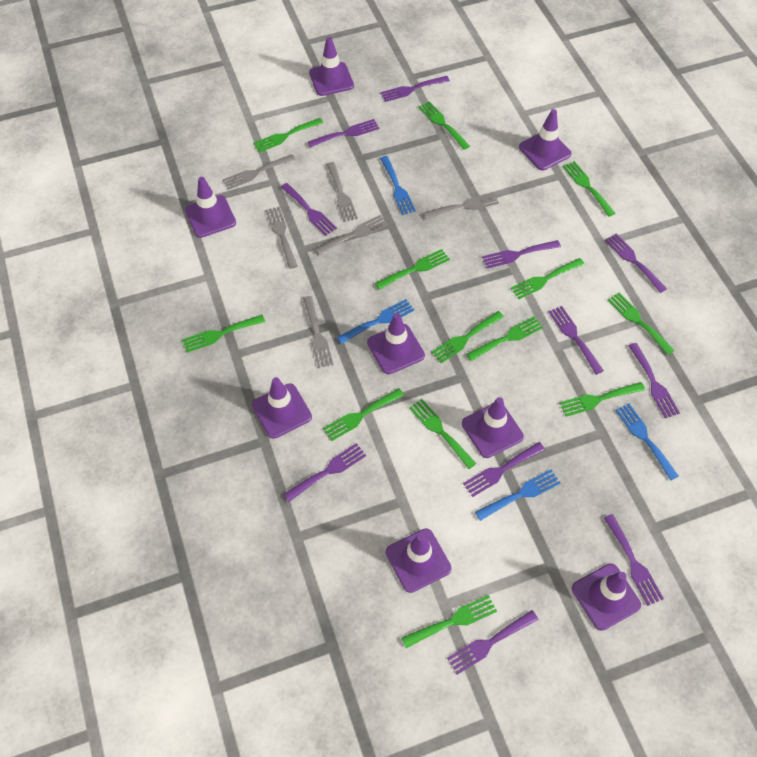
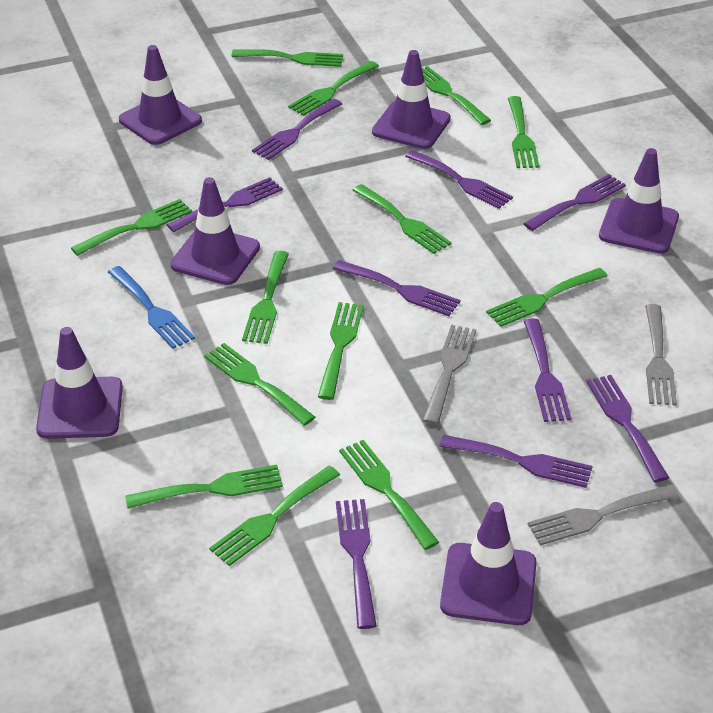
blue fork: 4 -> 1
grey fork: 6 -> 3
purple fork: 11 -> 9
purple traffic cone: 8 -> 6

